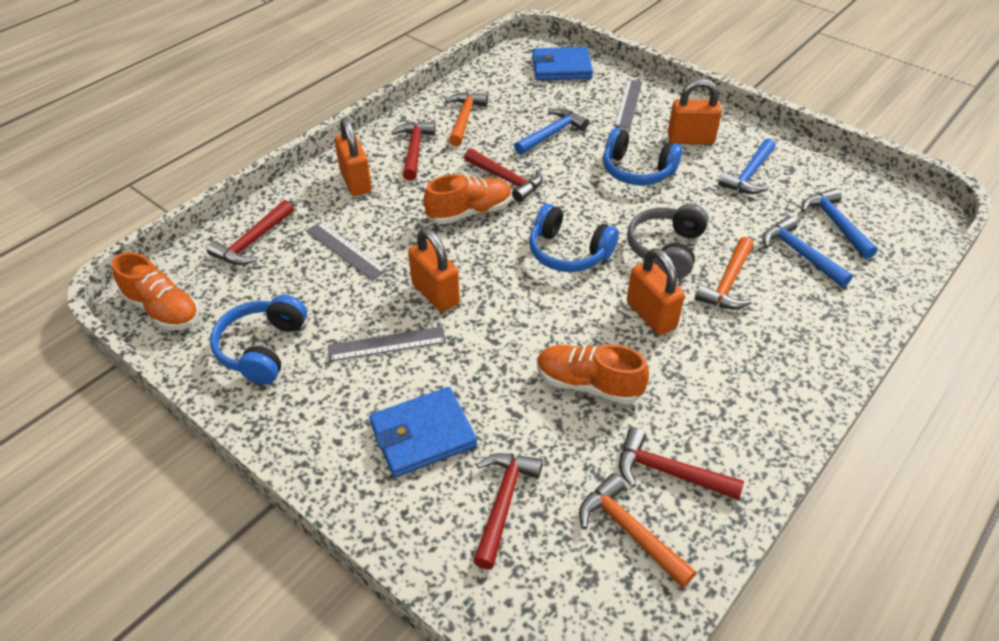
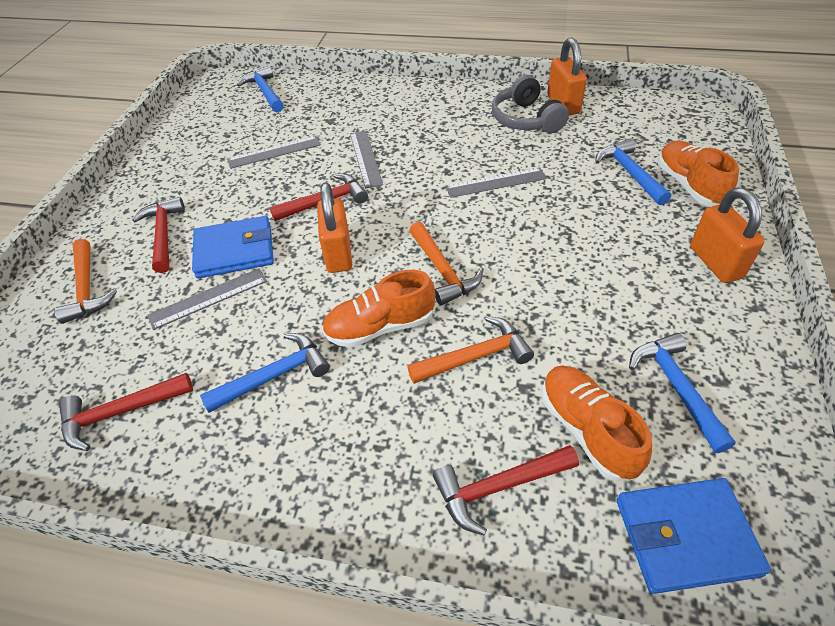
blue headphones: 3 -> 0
grey ruler: 3 -> 4
orange padlock: 4 -> 3
red hammer: 5 -> 4

